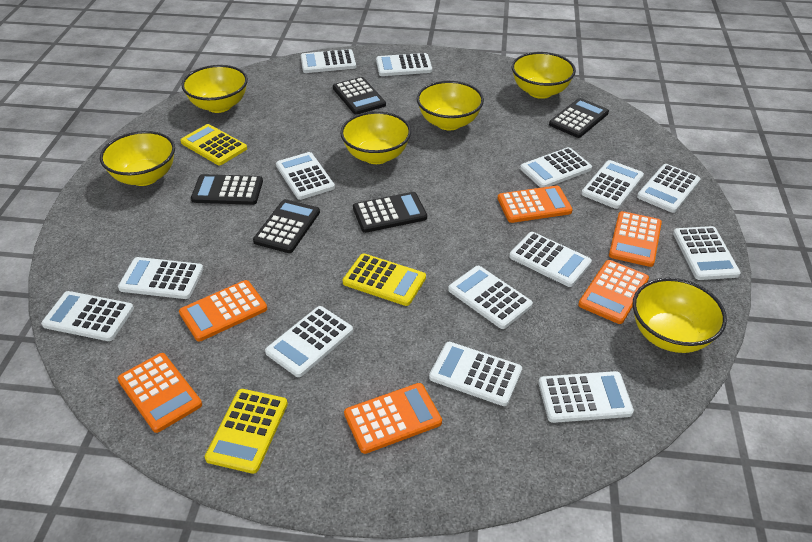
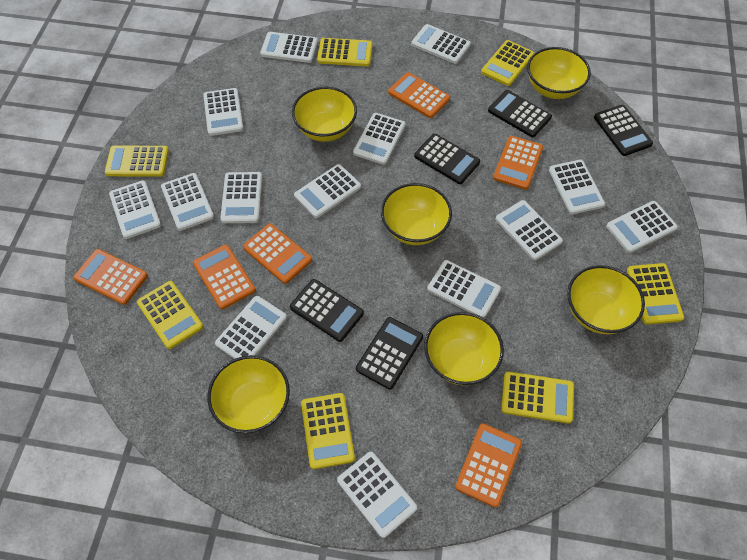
yellow calculator: 3 -> 7

